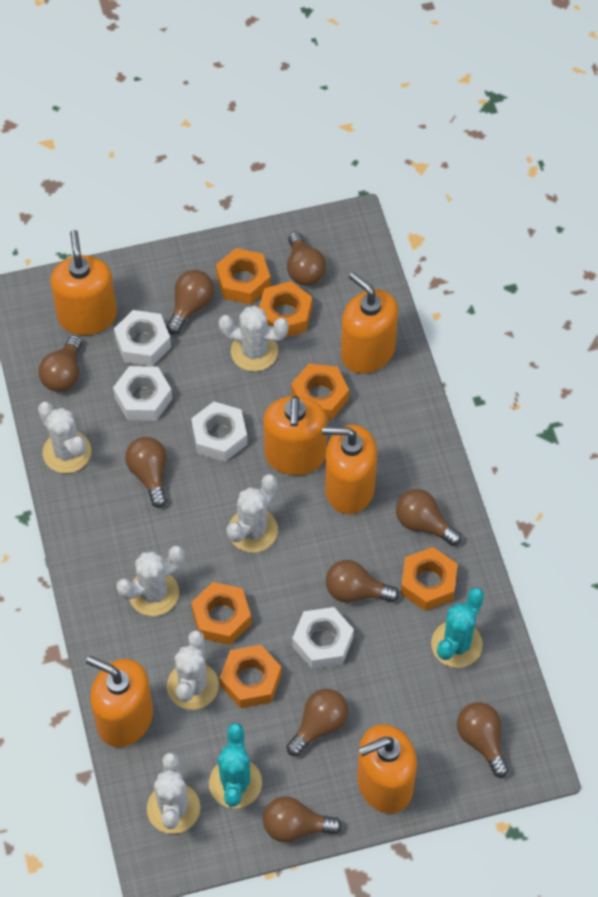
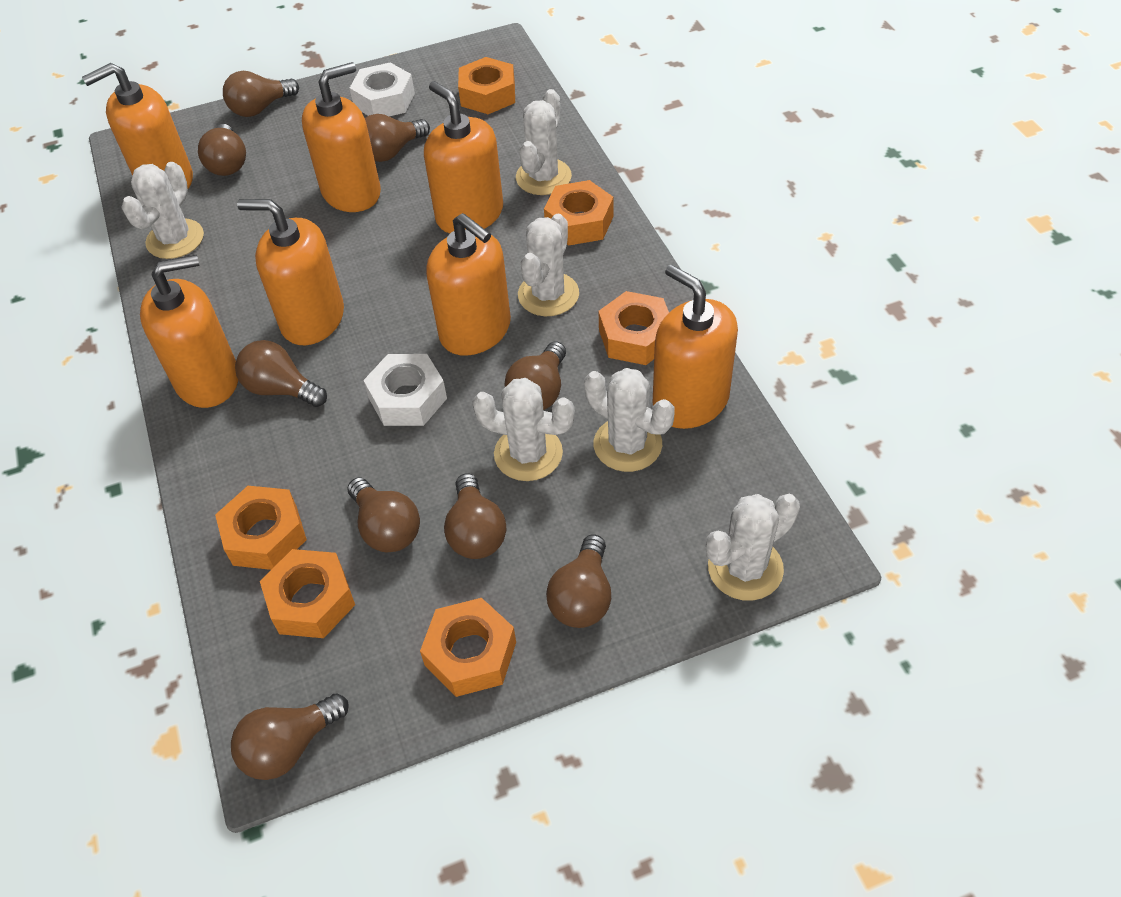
orange soap dispenser: 6 -> 7
turquoise cactus: 2 -> 0
white nut: 4 -> 2

